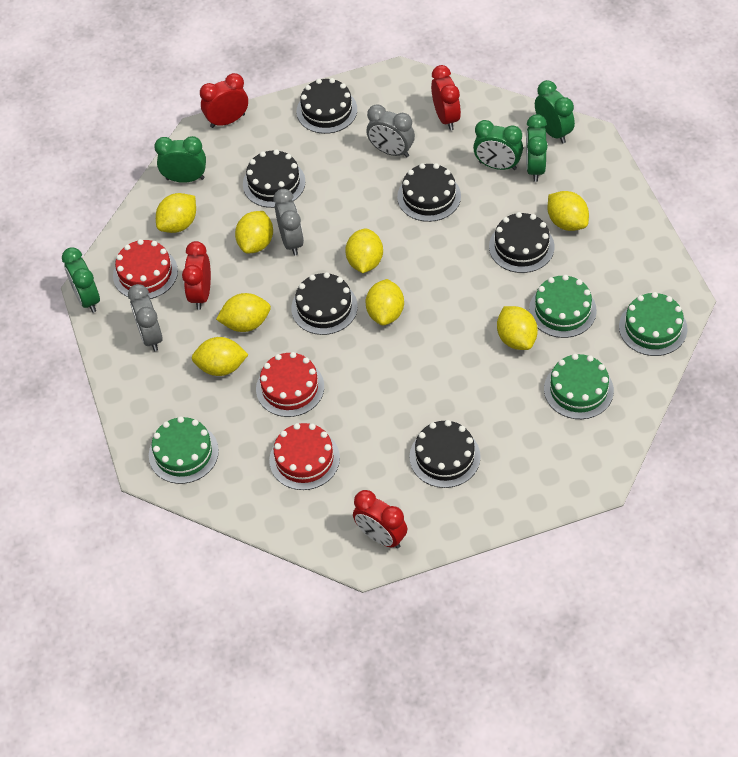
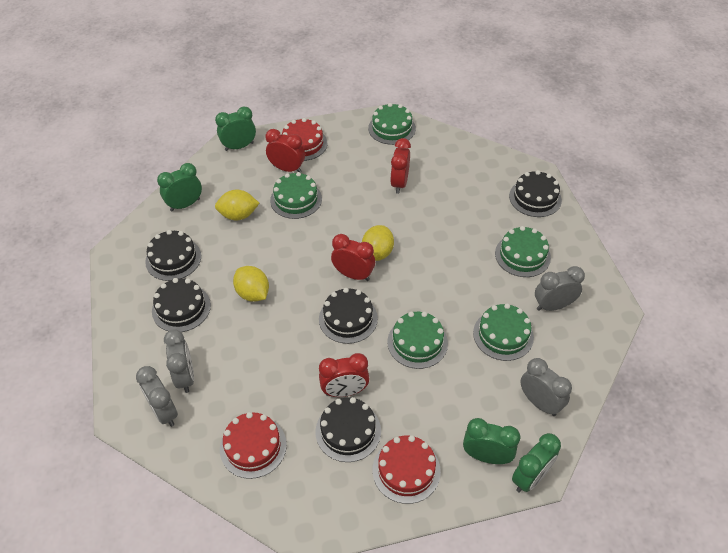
black cake: 6 -> 5
green cake: 4 -> 5
green clock: 5 -> 4
grey clock: 3 -> 4
yellow lemon: 8 -> 3

